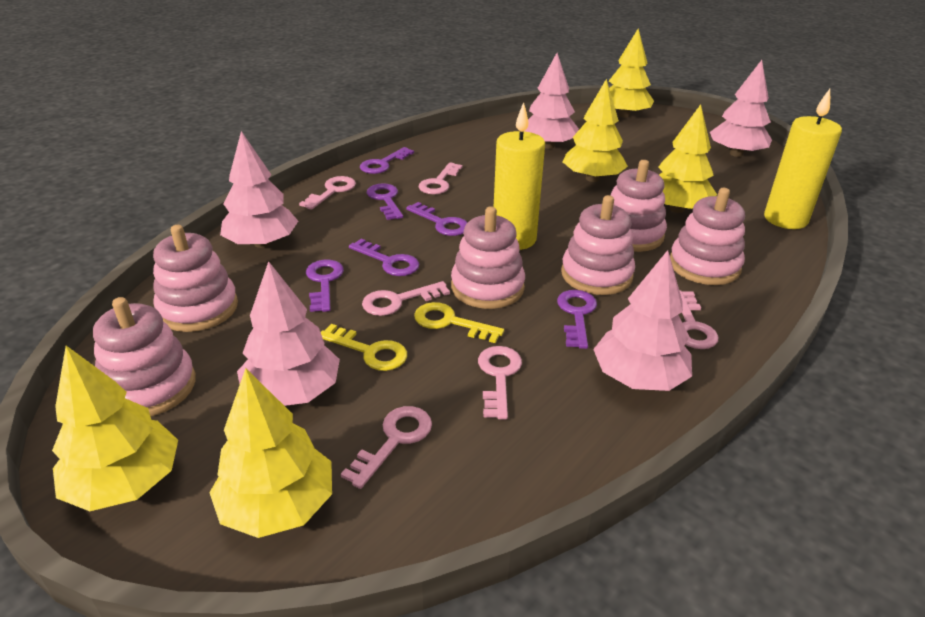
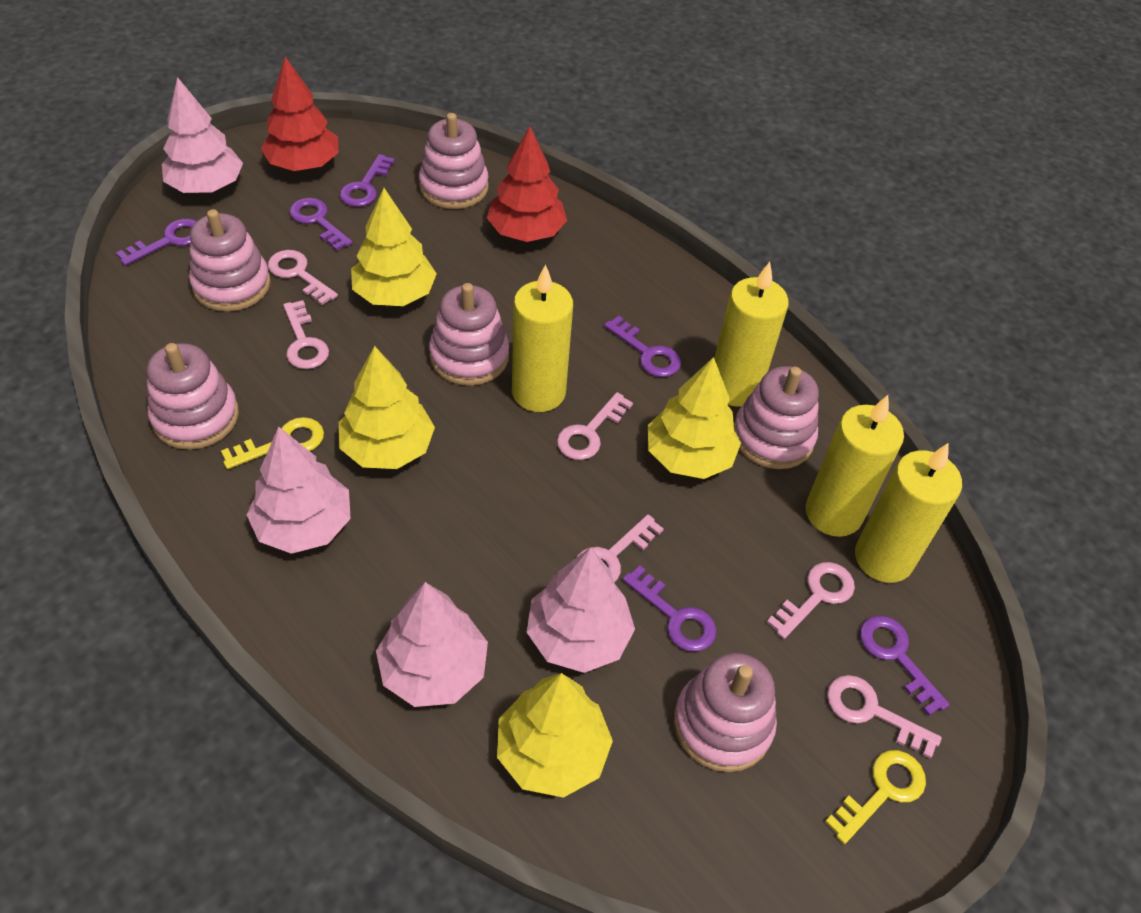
pink tree: 5 -> 4
red tree: 0 -> 2
yellow candle: 2 -> 4
yellow tree: 5 -> 4

